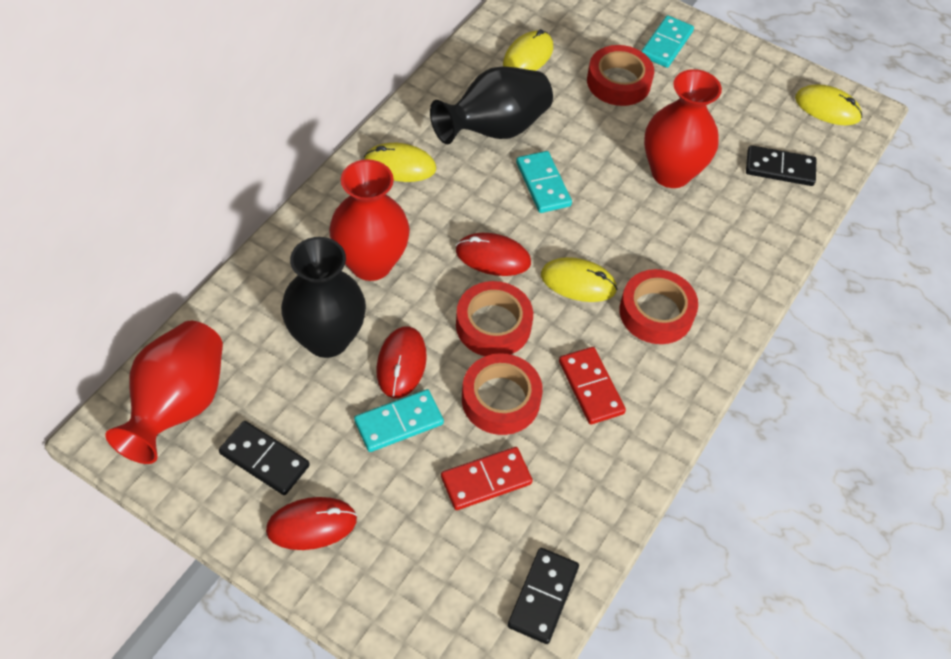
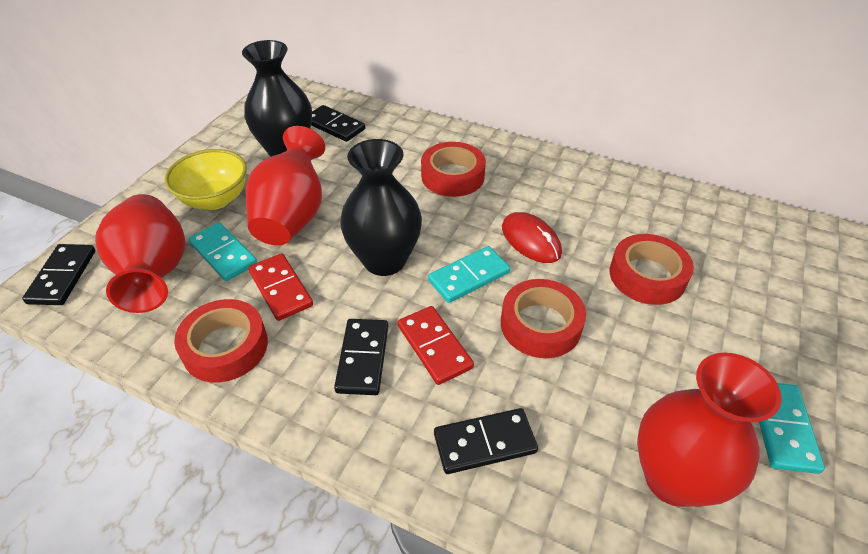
black domino: 3 -> 4
red mouse: 3 -> 1
yellow bowl: 0 -> 1
yellow mouse: 4 -> 0

